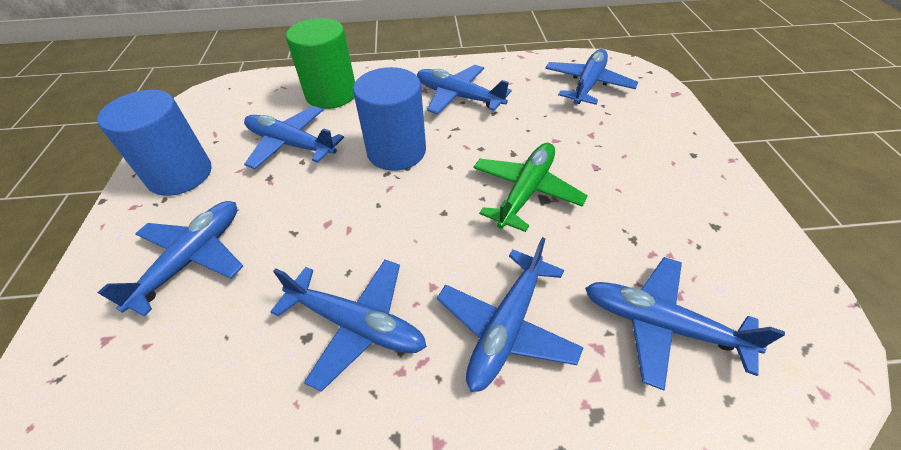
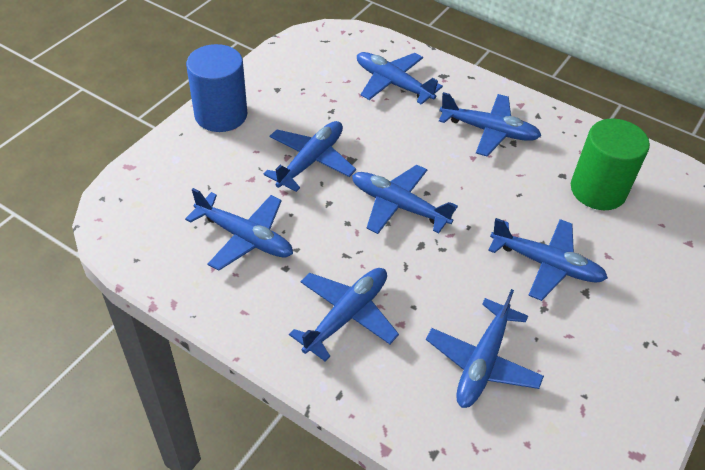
blue cylinder: 2 -> 1
blue plane: 7 -> 8
green plane: 1 -> 0

